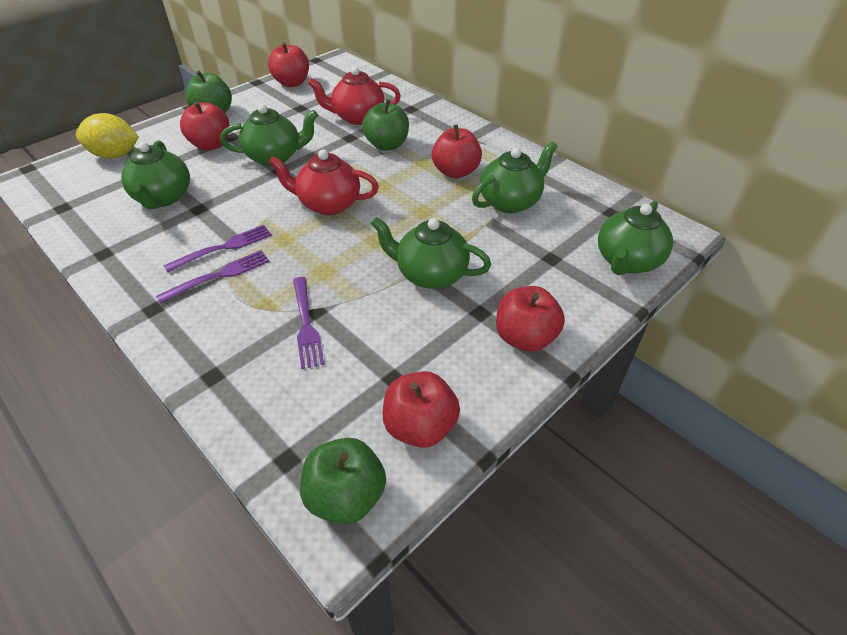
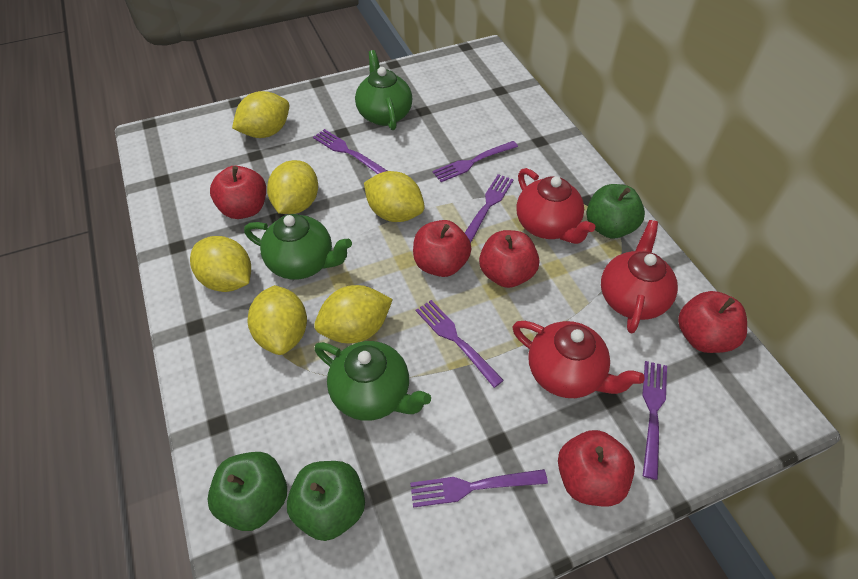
green teapot: 5 -> 3
purple fork: 3 -> 6
red teapot: 2 -> 3
yellow lemon: 1 -> 6

